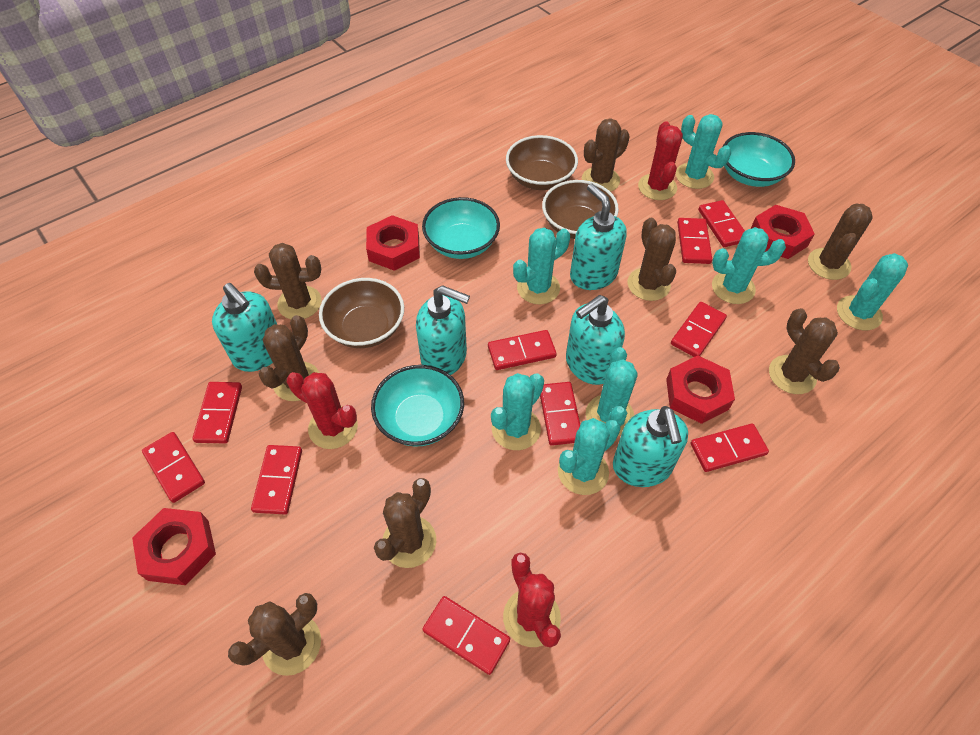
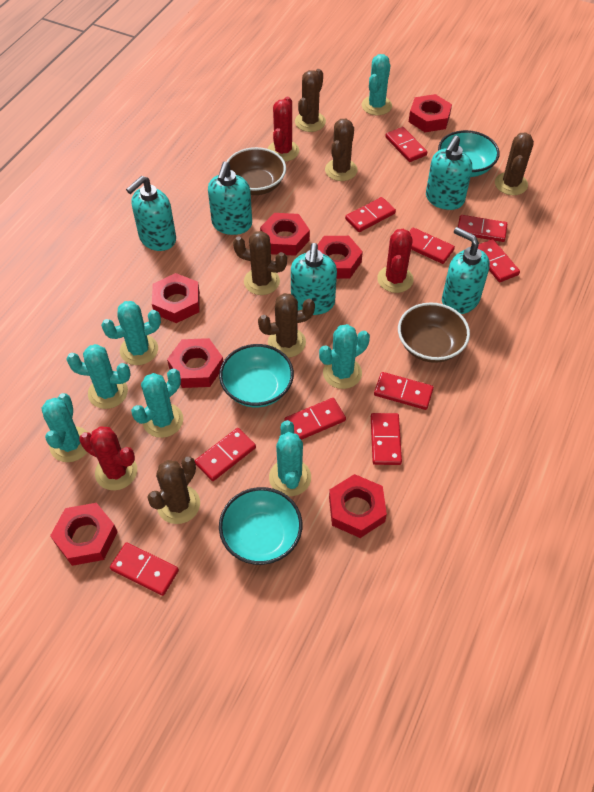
brown bowl: 3 -> 2
brown cactus: 8 -> 6
red nut: 4 -> 7

